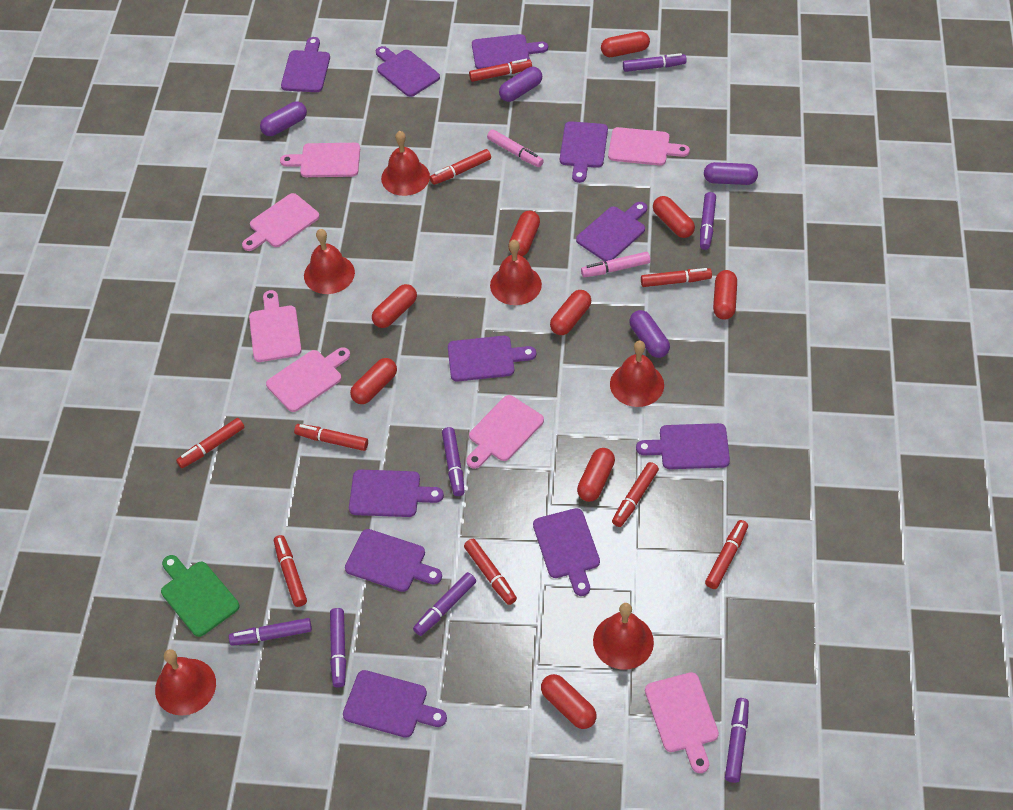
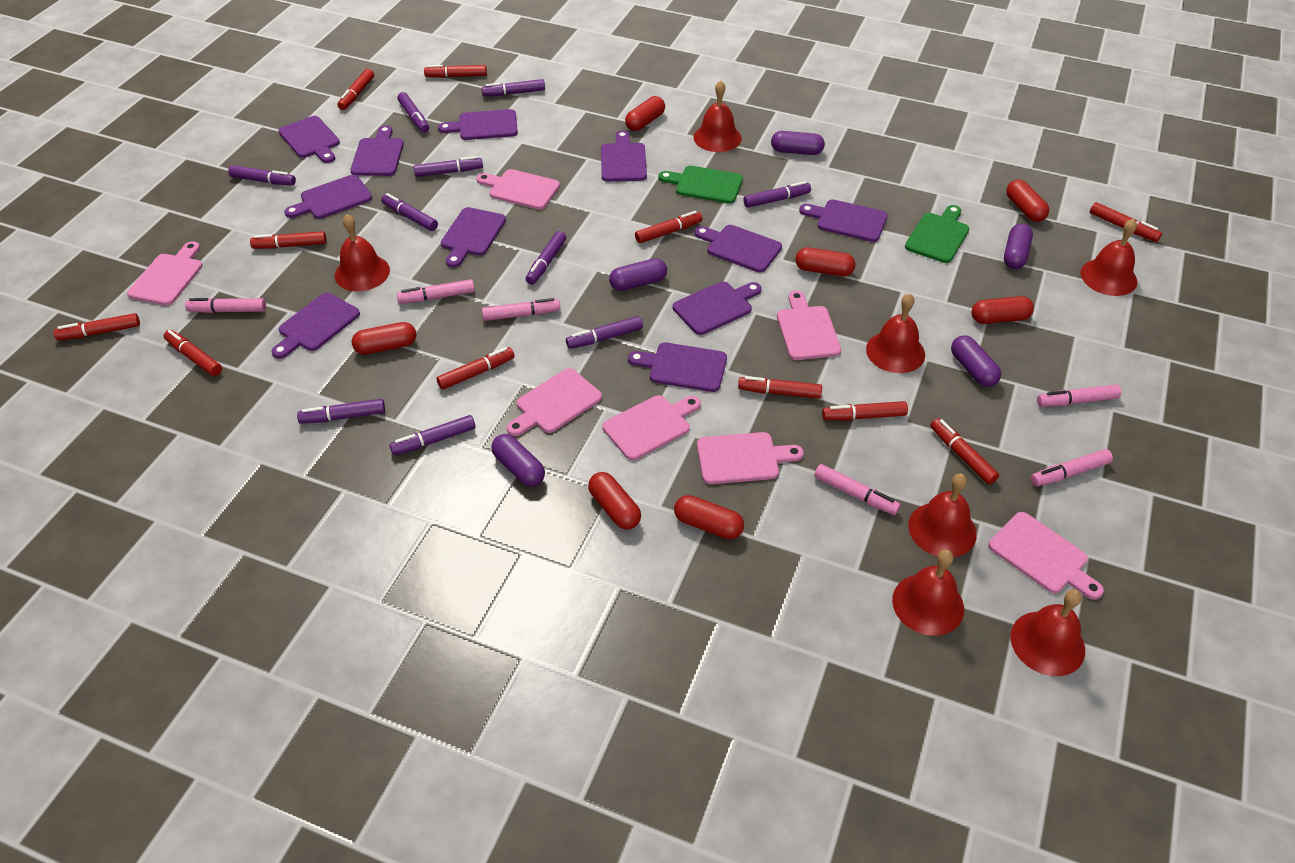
green cutting board: 1 -> 2
pink marker: 2 -> 6
purple capsule: 4 -> 5
purple marker: 7 -> 10
red bell: 6 -> 7
red capsule: 9 -> 7
red marker: 9 -> 11

